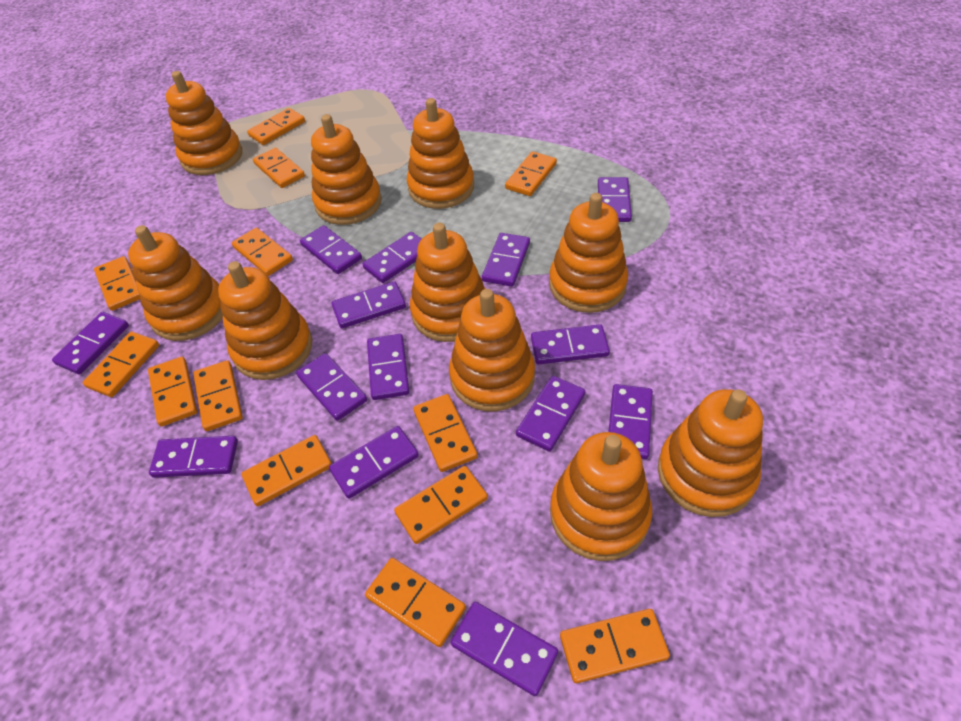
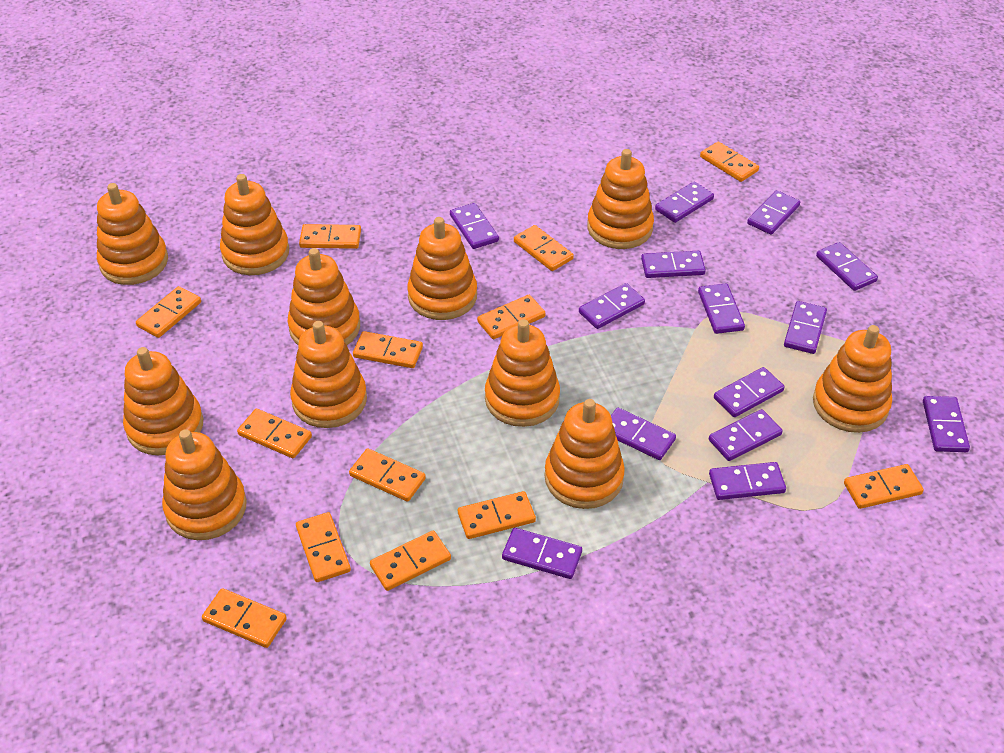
orange stacking toy: 10 -> 11

